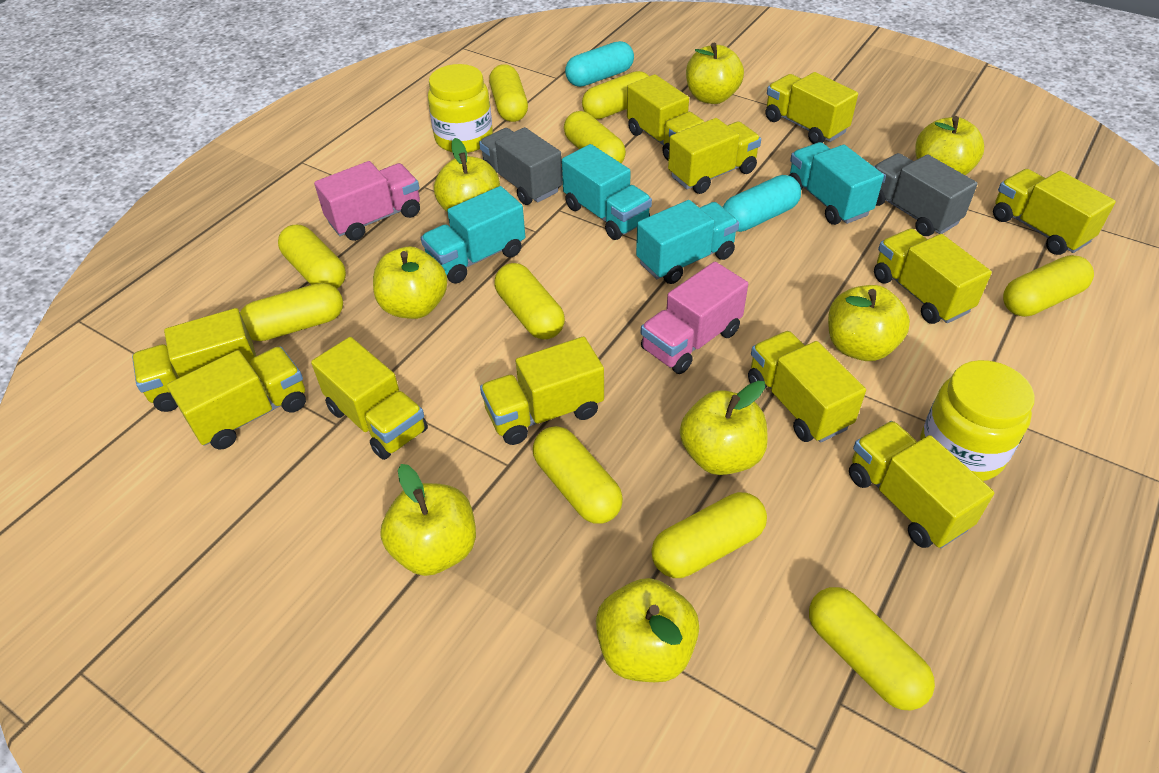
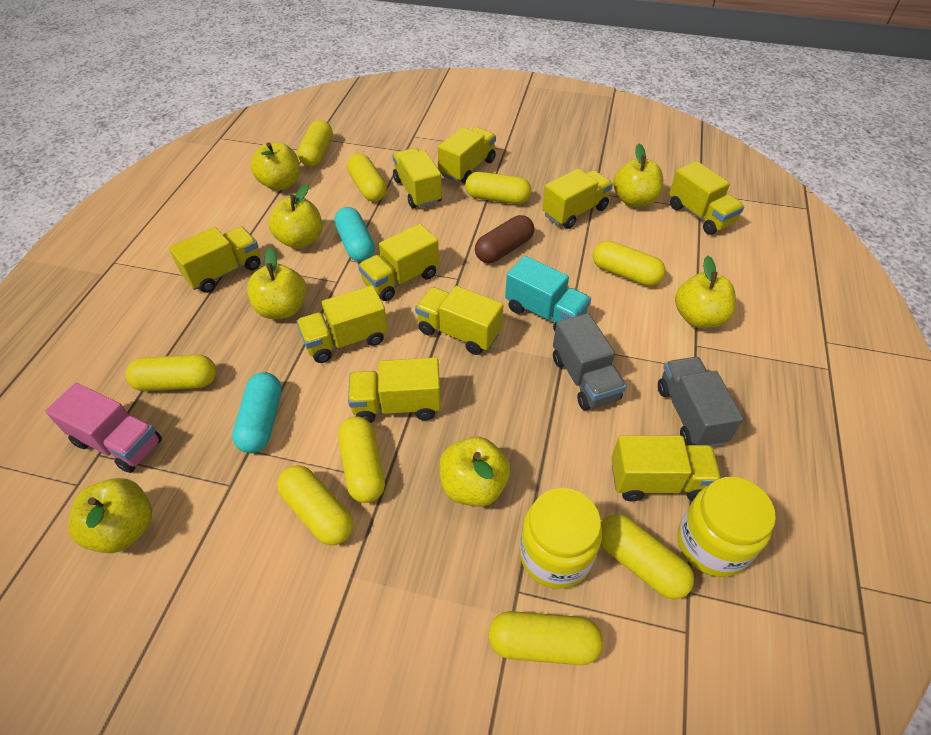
brown capsule: 0 -> 1
pink truck: 2 -> 1
turquoise truck: 4 -> 1
yellow apple: 8 -> 7
yellow capsule: 10 -> 9
yellow truck: 11 -> 10

